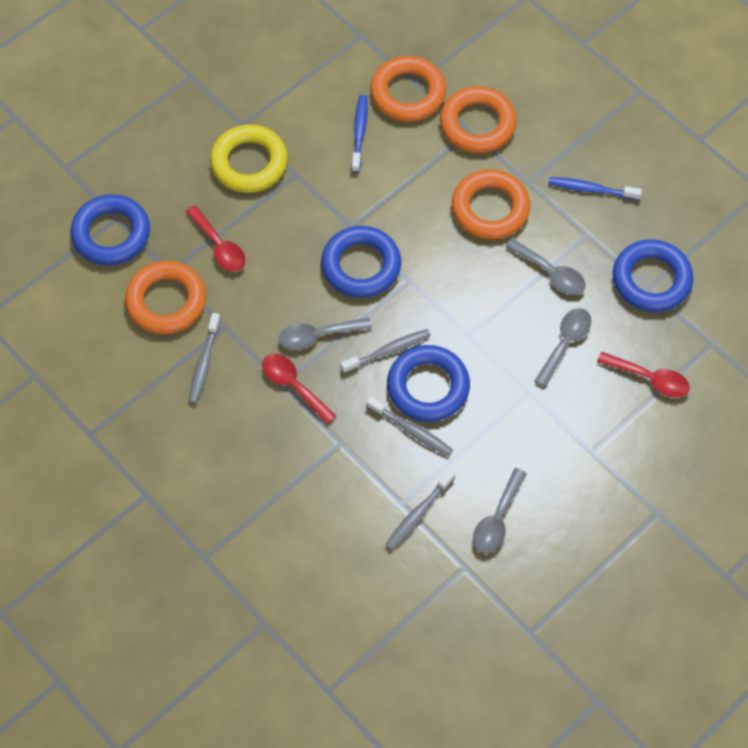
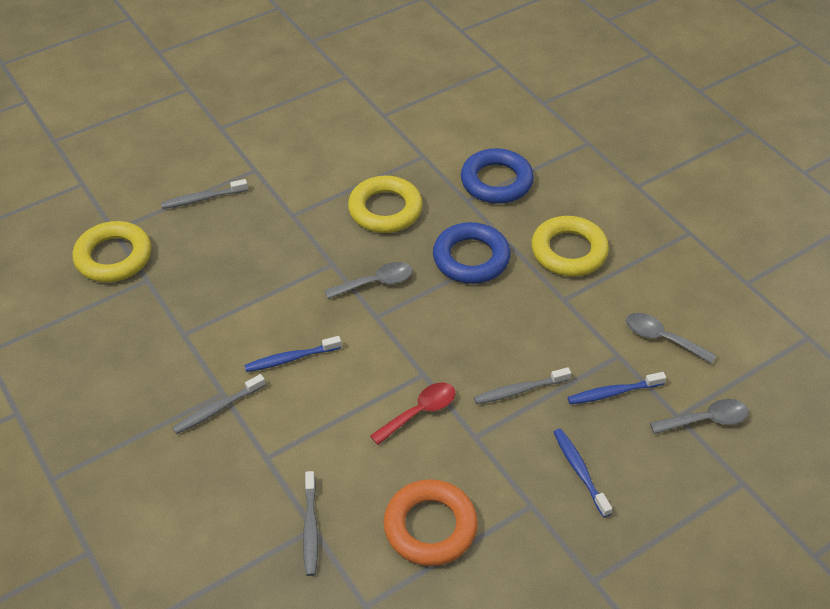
blue ring: 4 -> 2
blue toothbrush: 2 -> 3
grey spoon: 4 -> 3
orange ring: 4 -> 1
red spoon: 3 -> 1
yellow ring: 1 -> 3

